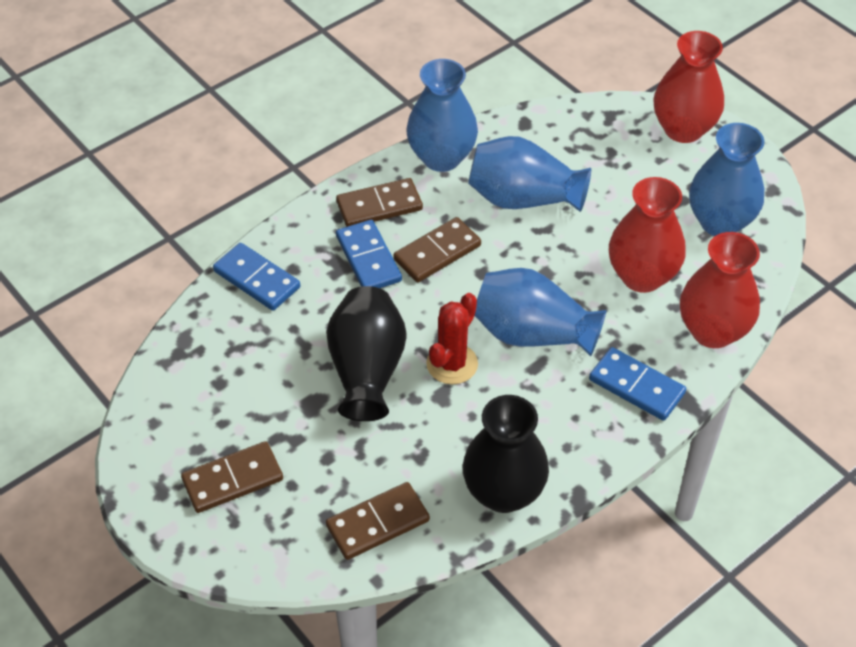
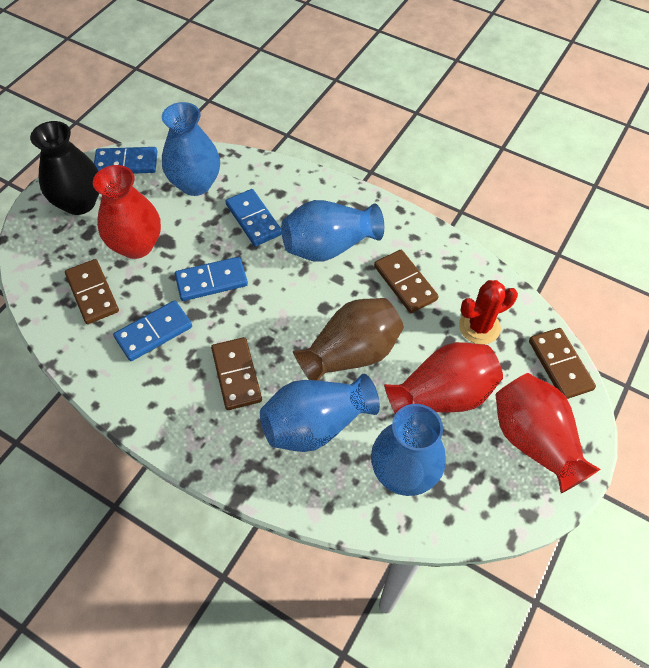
black vase: 2 -> 1
blue domino: 3 -> 4
brown vase: 0 -> 1

